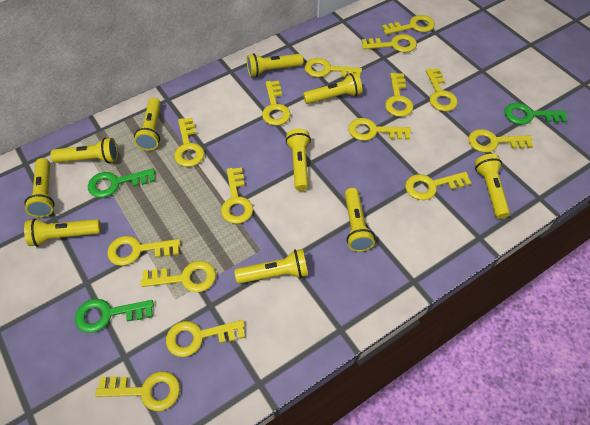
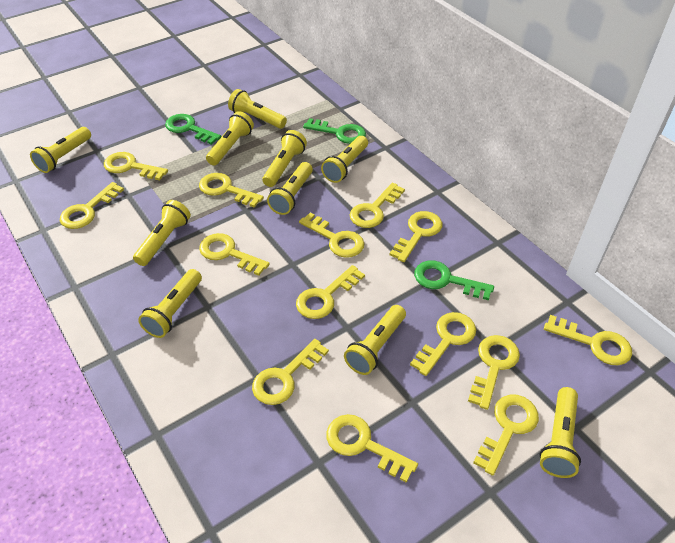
yellow key: 15 -> 14

